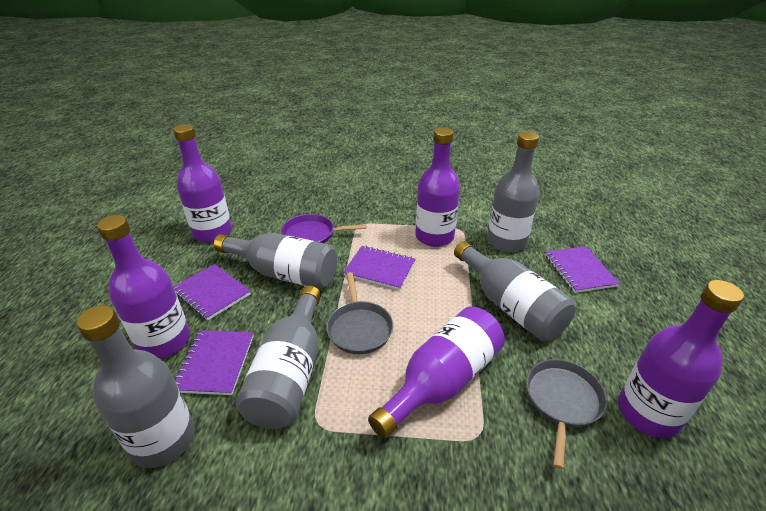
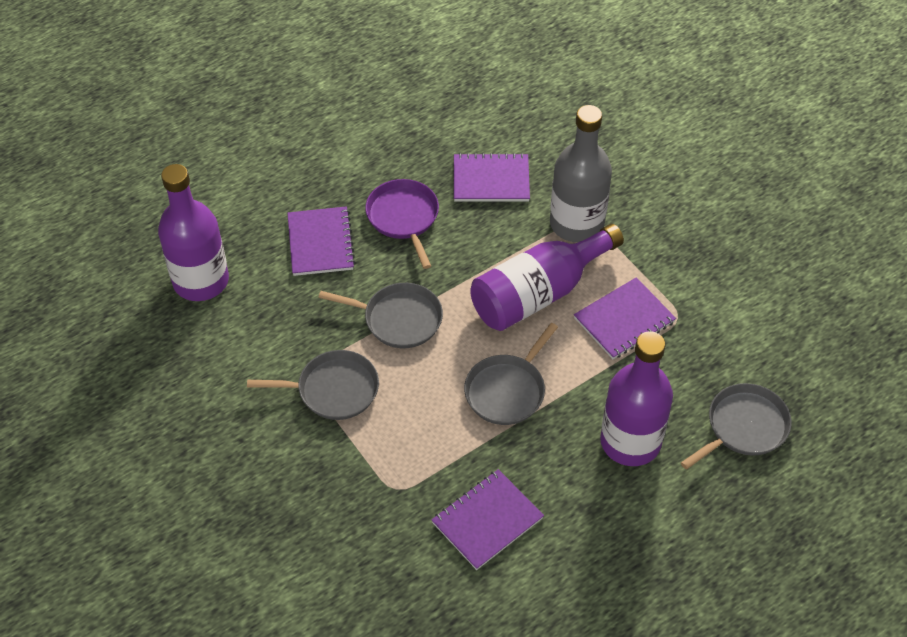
grey bottle: 5 -> 1
grey pan: 2 -> 4
purple bottle: 5 -> 3

